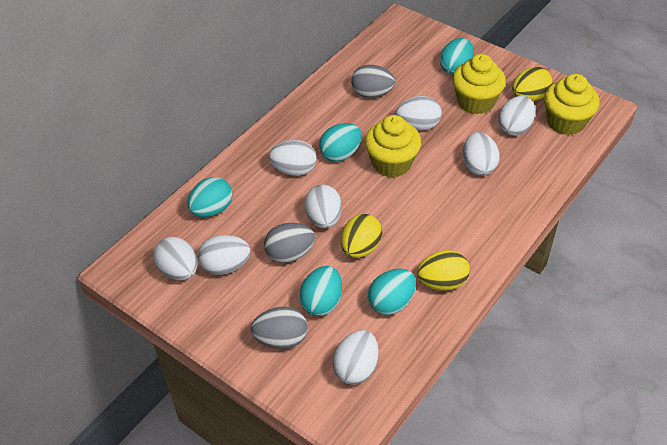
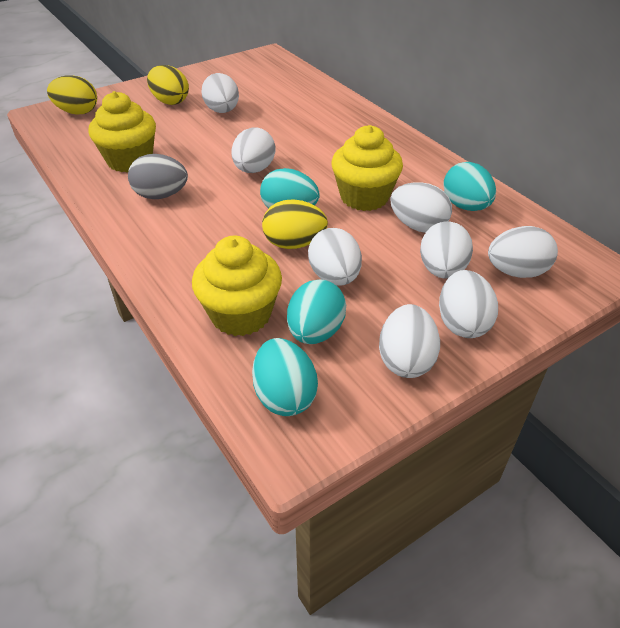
grey egg: 3 -> 1
turquoise egg: 5 -> 4

